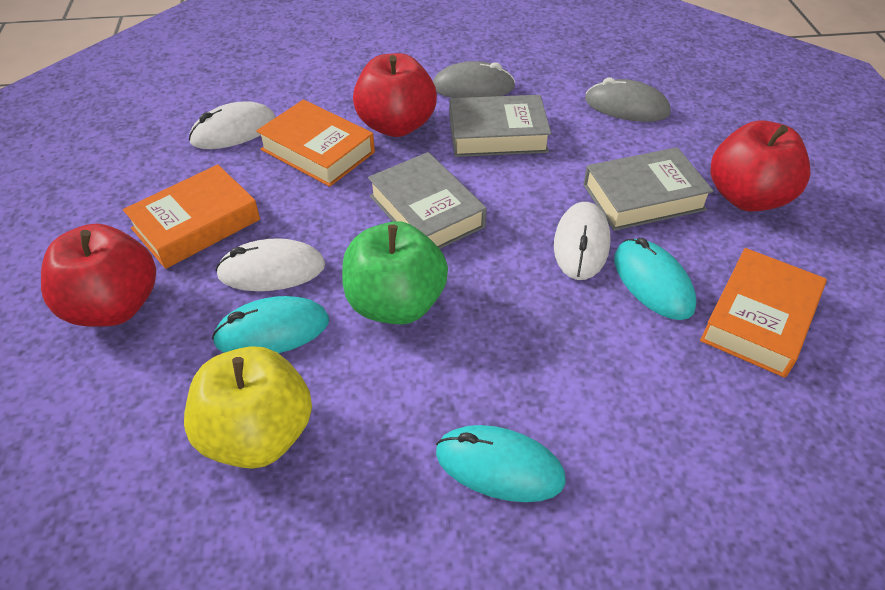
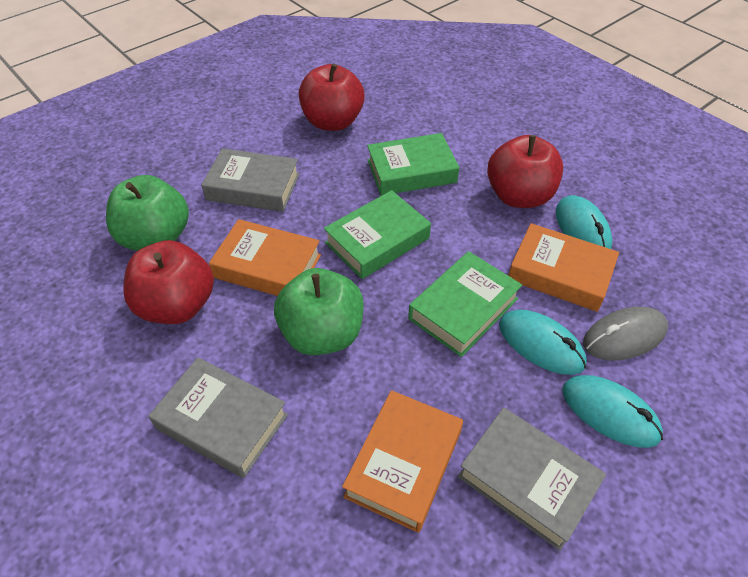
green apple: 1 -> 2
green book: 0 -> 3
grey mouse: 2 -> 1
white mouse: 3 -> 0
yellow apple: 1 -> 0

